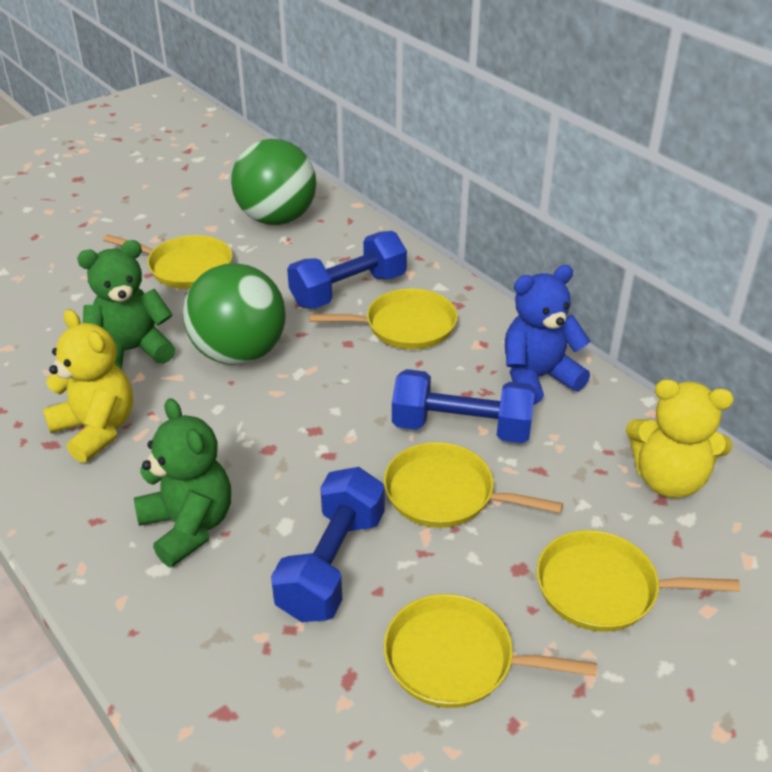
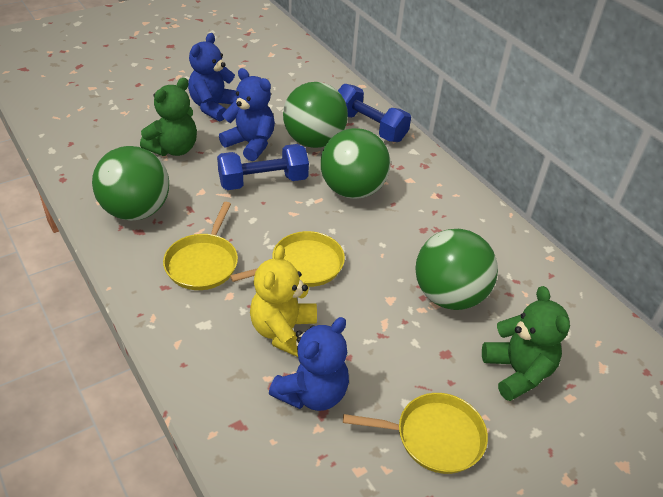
blue dumbbell: 3 -> 2
blue teddy bear: 1 -> 3
green ball: 2 -> 4
yellow pan: 5 -> 3
yellow teddy bear: 2 -> 1

